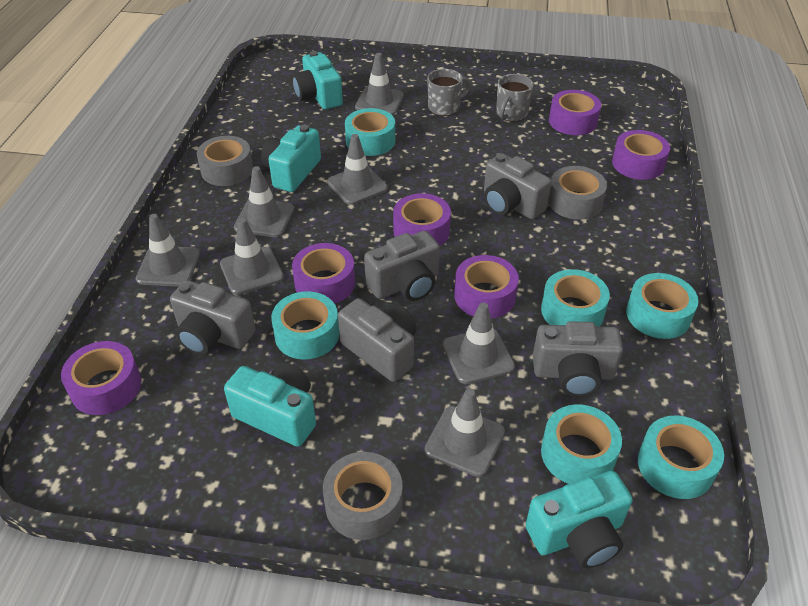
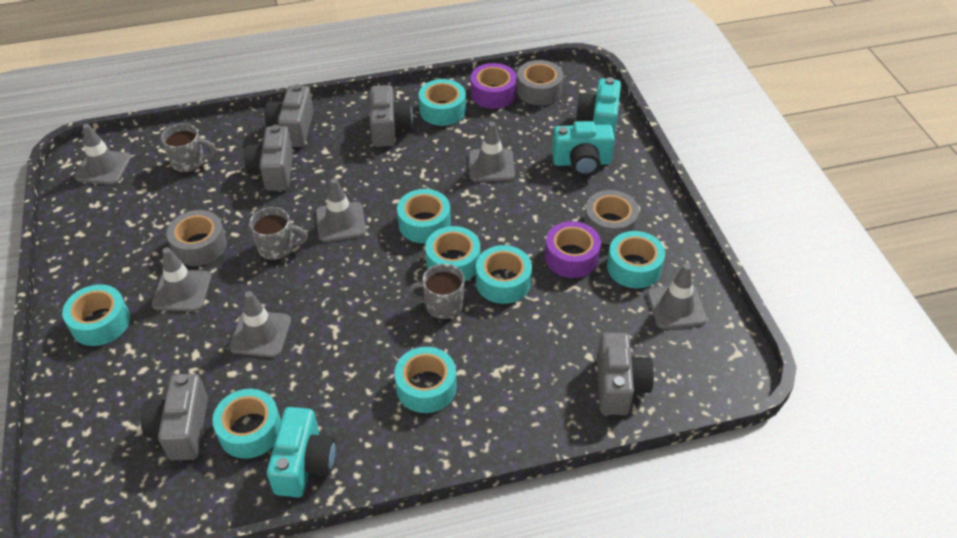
grey mug: 2 -> 3
grey traffic cone: 7 -> 6
purple tape: 6 -> 2
turquoise camera: 4 -> 3
turquoise tape: 6 -> 8

